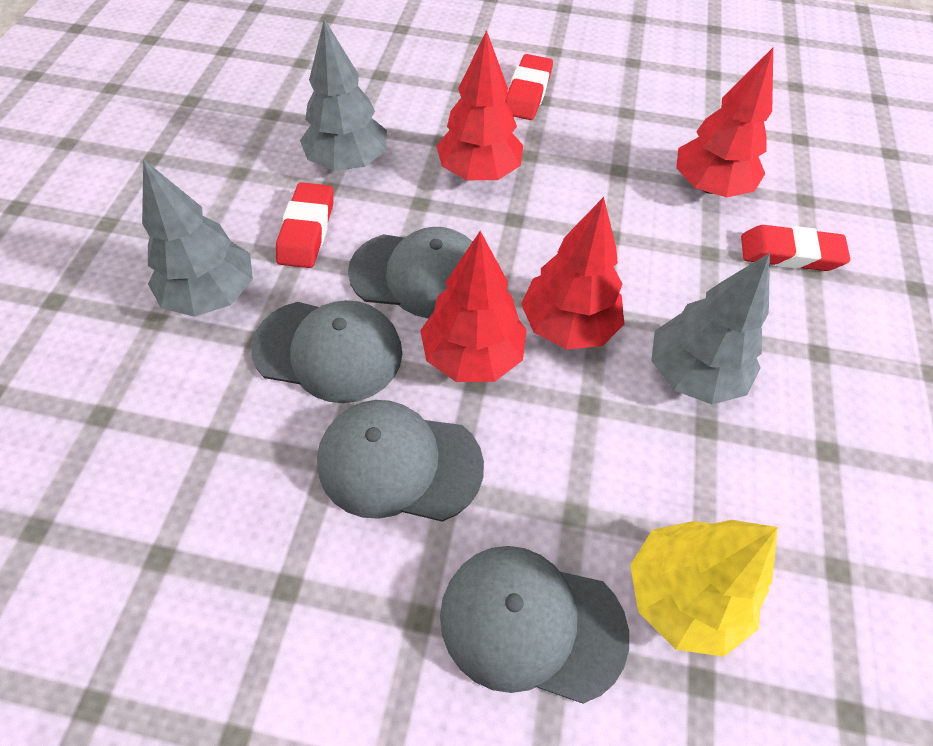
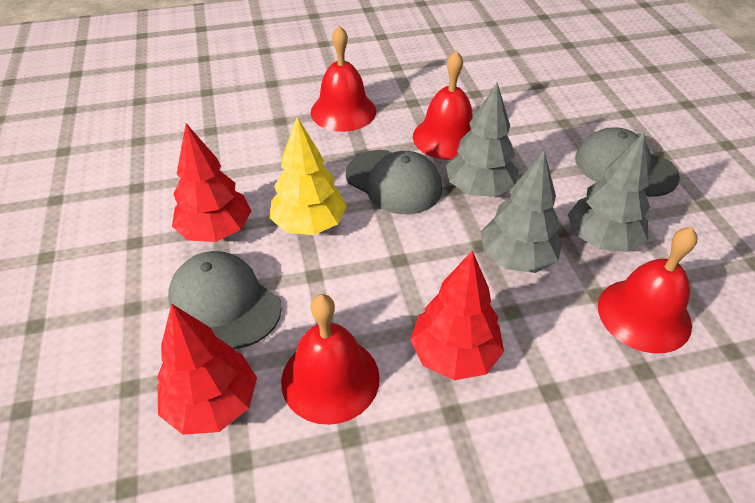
grey cap: 4 -> 3
red bell: 0 -> 4
red eraser: 3 -> 0
red tree: 4 -> 3

